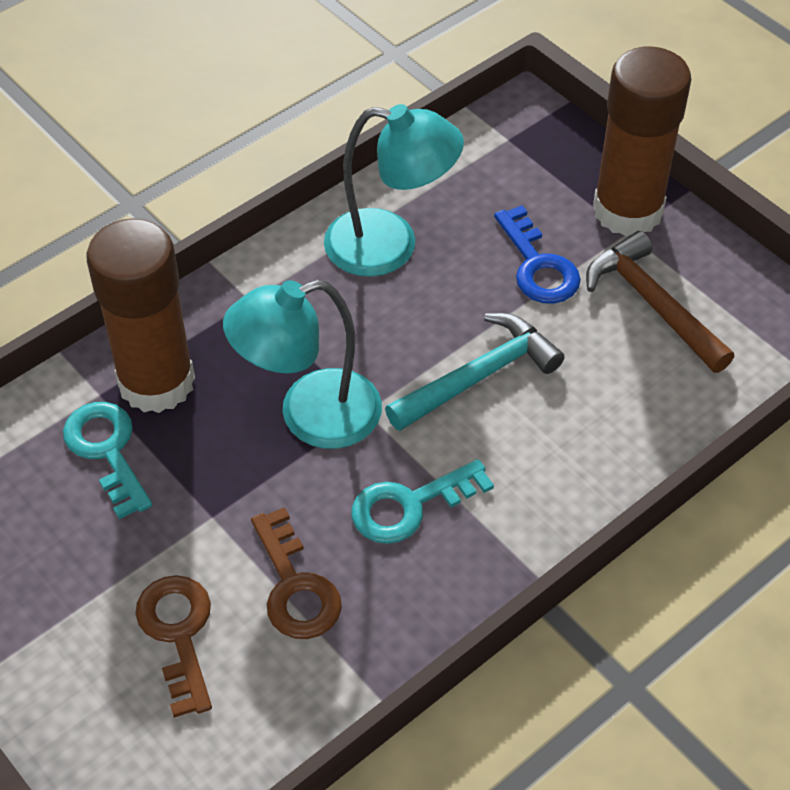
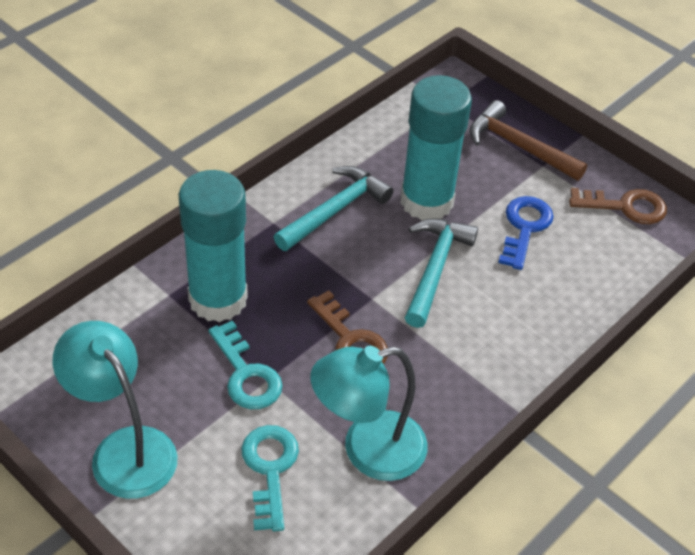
brown glue stick: 2 -> 0
turquoise glue stick: 0 -> 2
turquoise hammer: 1 -> 2

